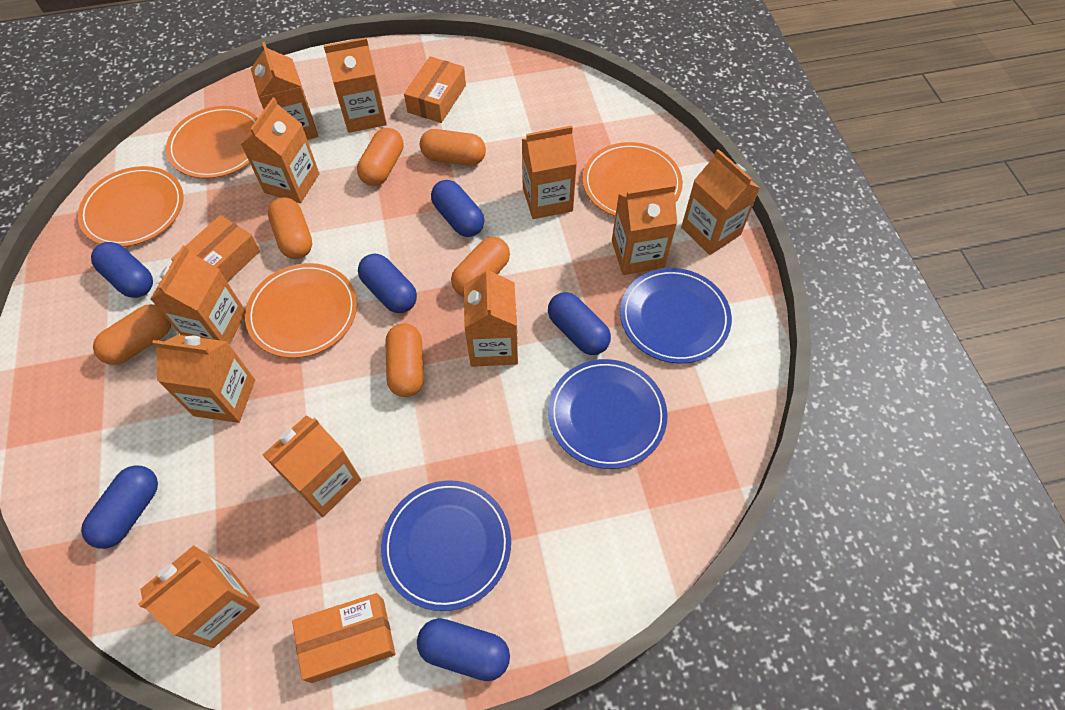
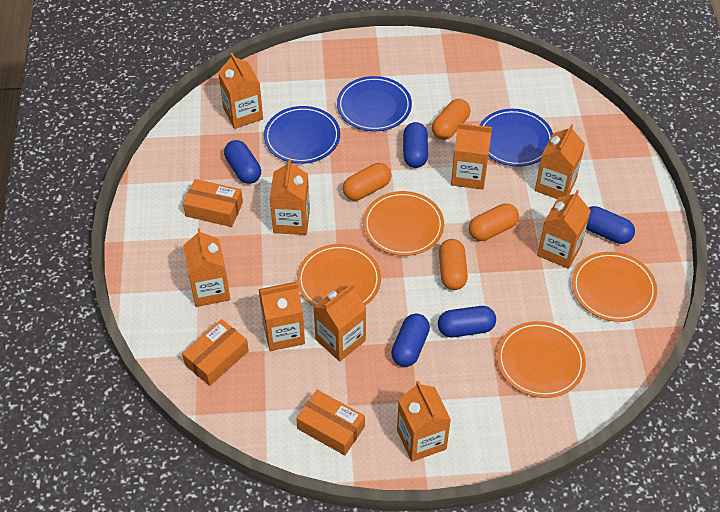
blue capsule: 6 -> 5
orange capsule: 6 -> 4
orange carton: 11 -> 9

